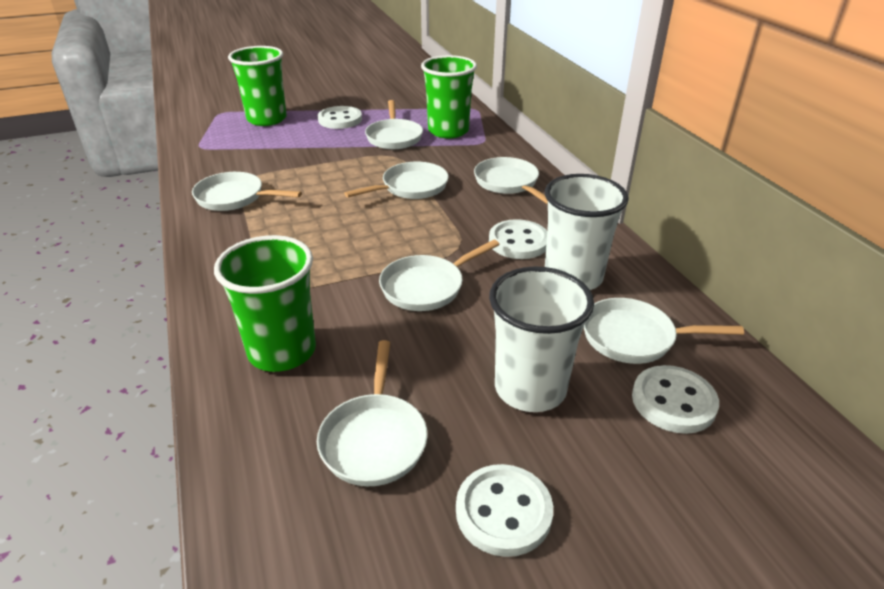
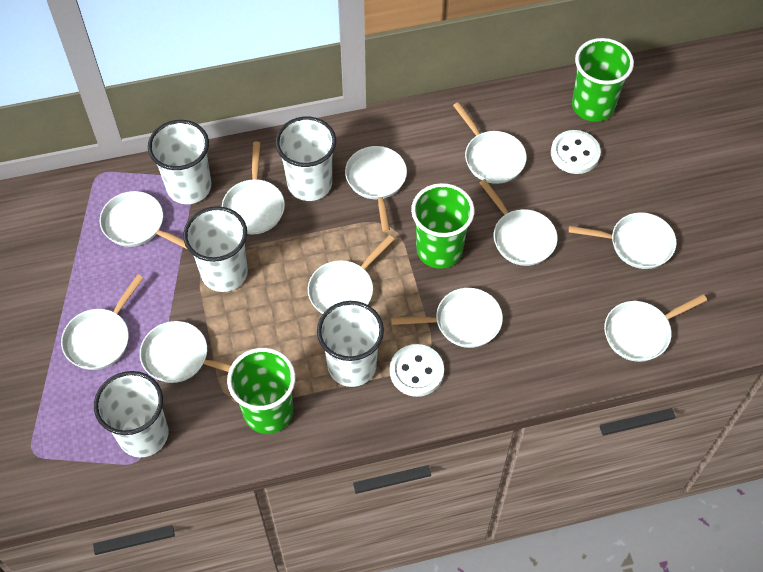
white button: 4 -> 2
white cup: 2 -> 5
white pan: 7 -> 11

